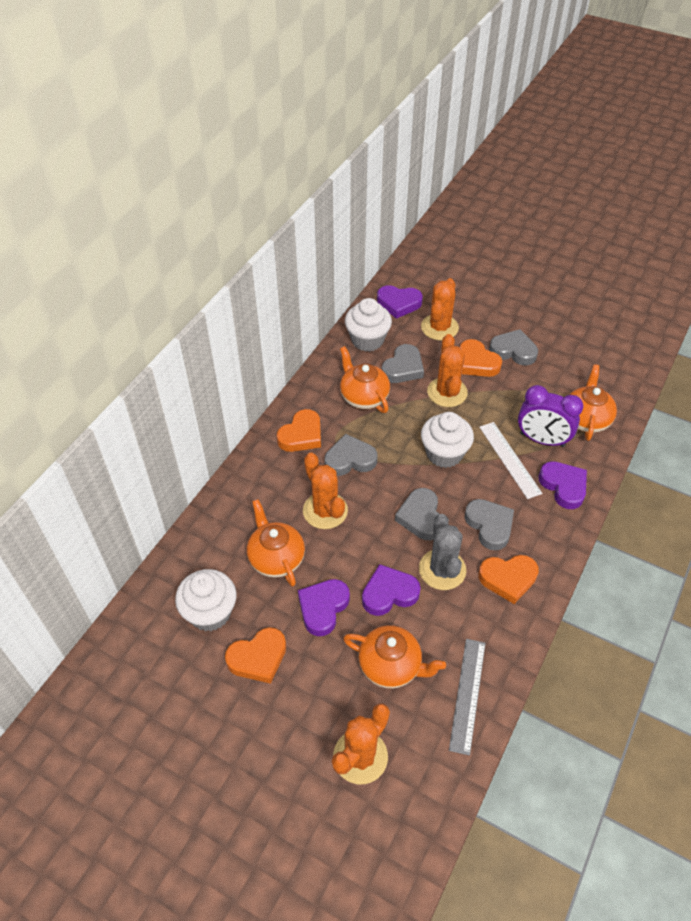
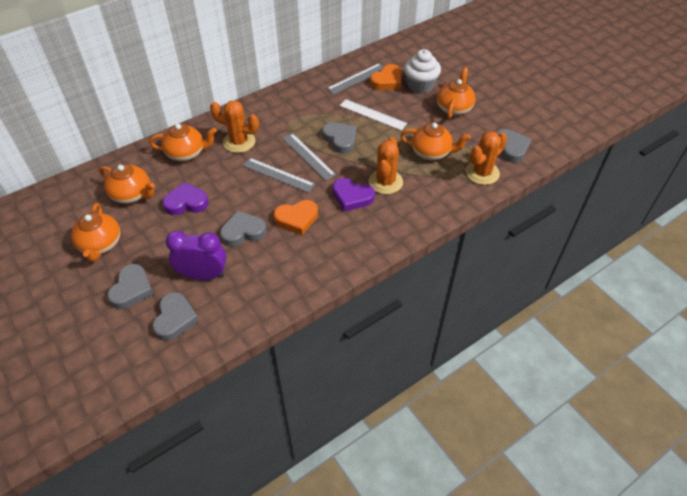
grey cactus: 1 -> 0
grey ruler: 1 -> 3
orange cactus: 4 -> 3
orange heart: 4 -> 2
orange teapot: 4 -> 5
purple heart: 4 -> 2
white cupcake: 3 -> 1

